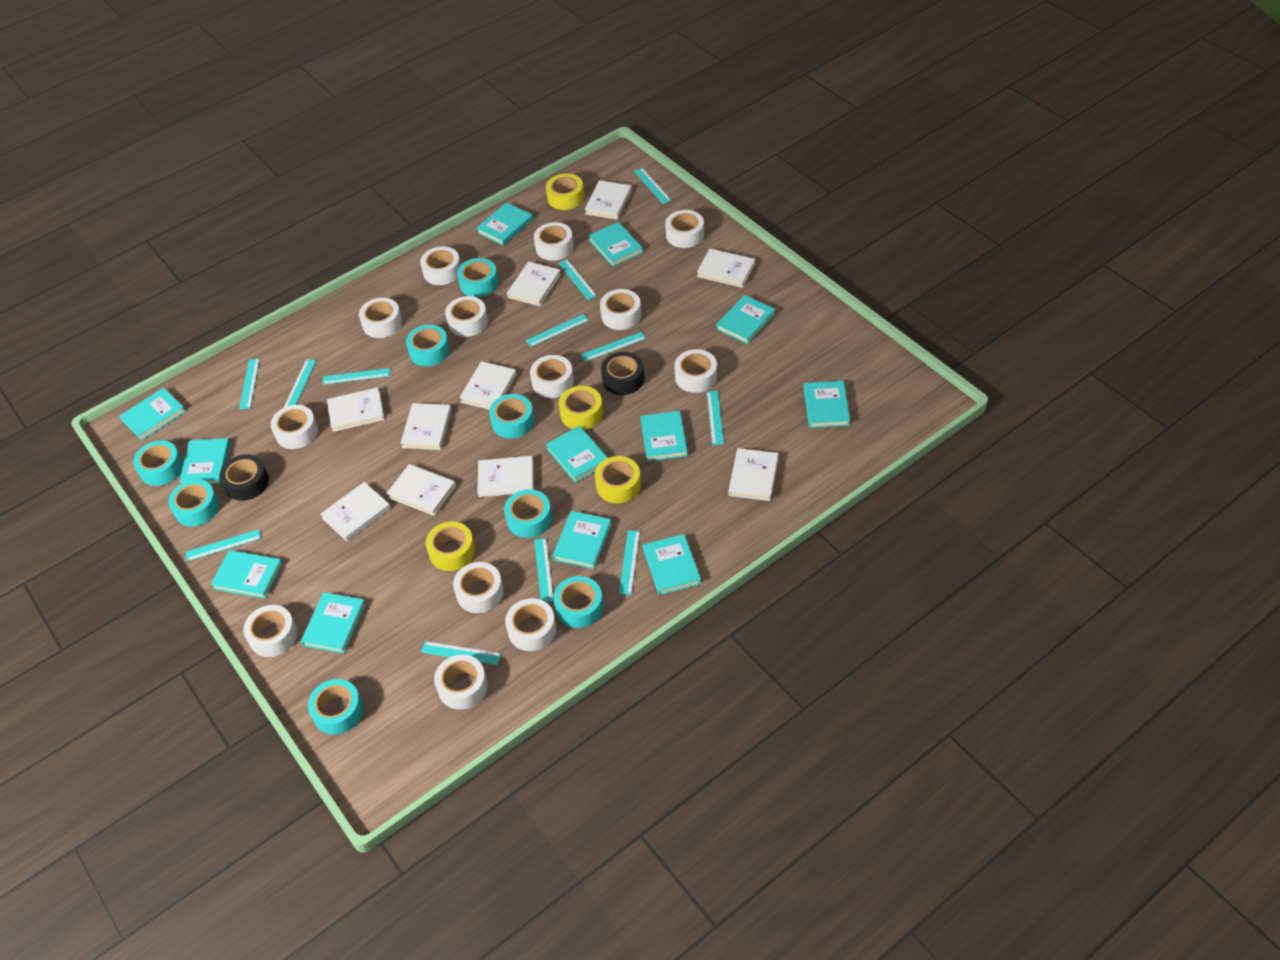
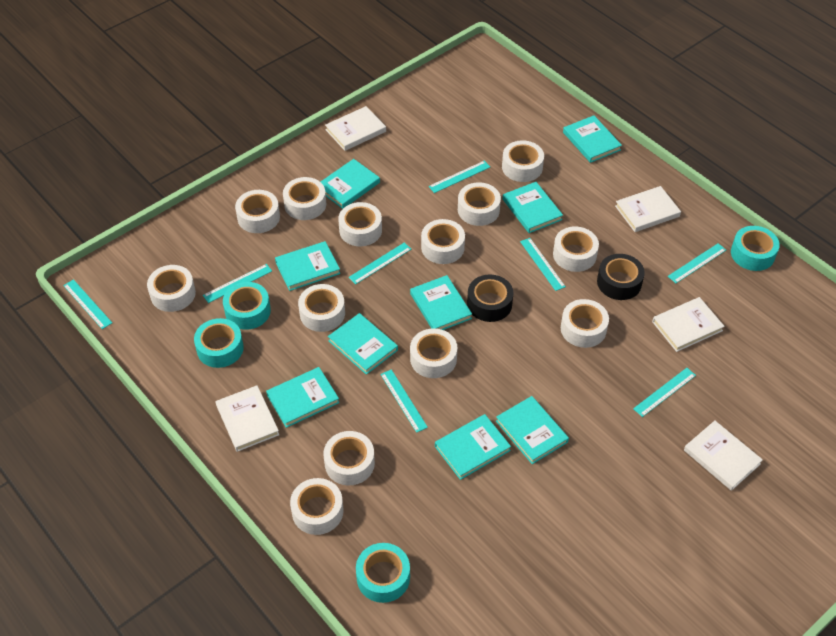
turquoise book: 12 -> 9
turquoise ruler: 12 -> 8
turquoise tape: 8 -> 4
white book: 10 -> 5
yellow tape: 4 -> 0

